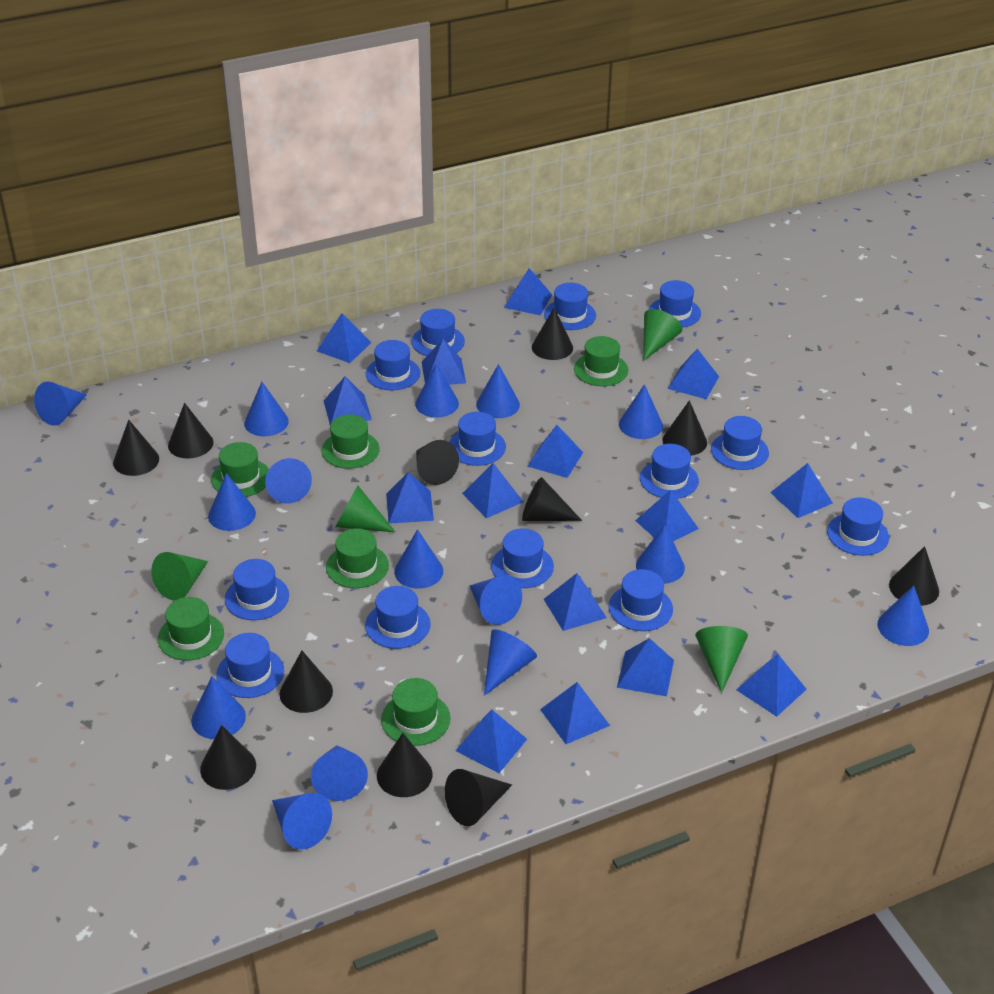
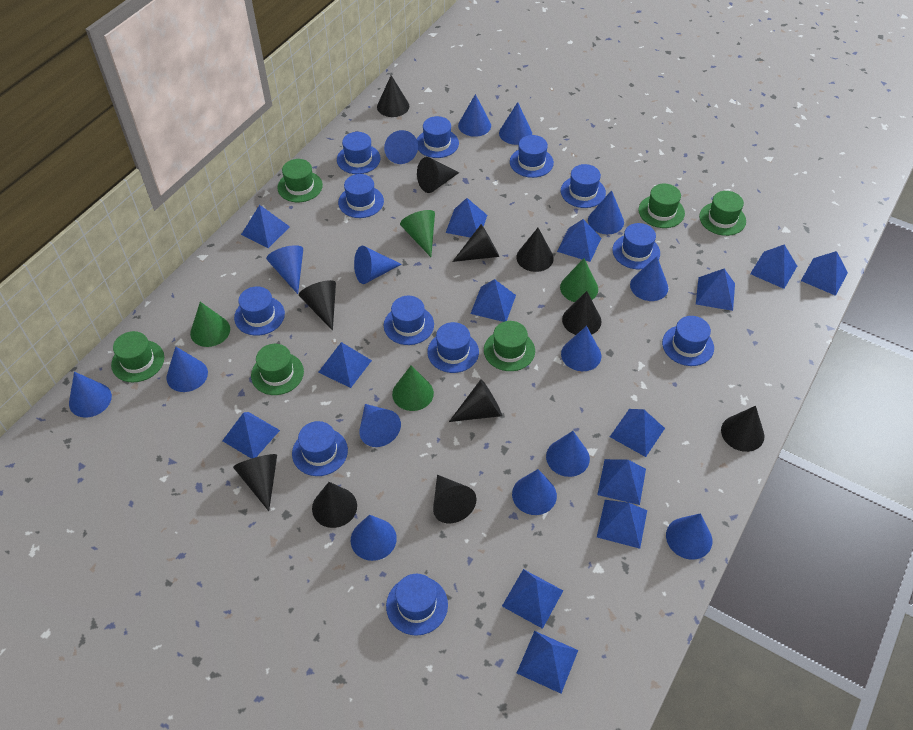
blue hat: 13 -> 12
blue pyramid: 15 -> 14

